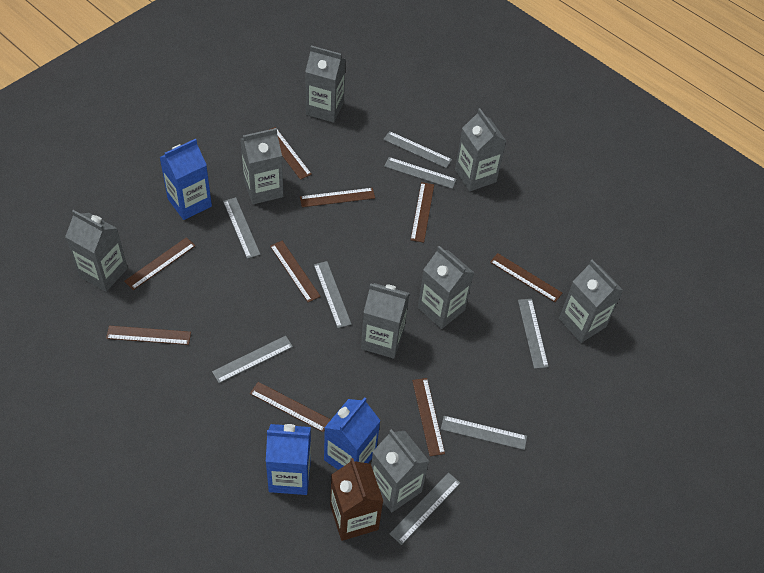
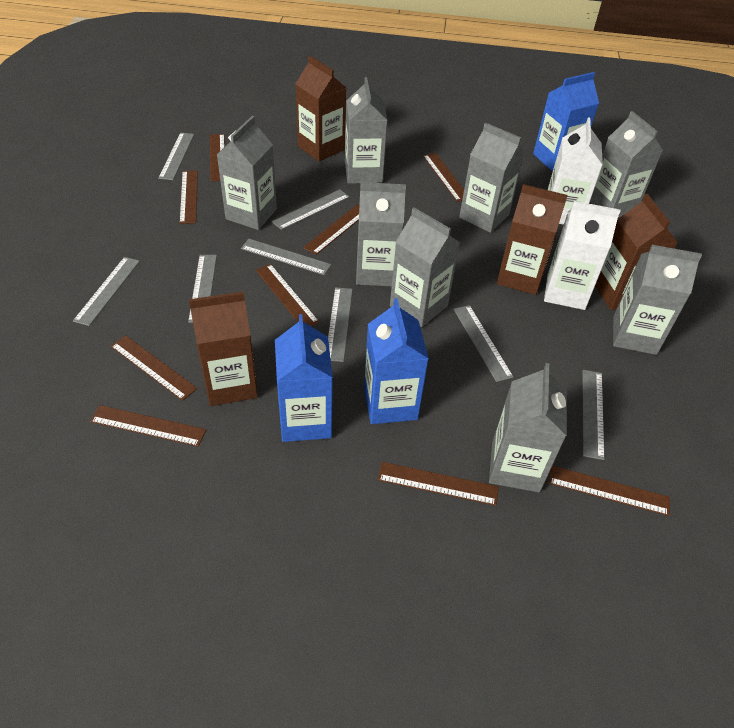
brown carton: 1 -> 4
white carton: 0 -> 2

